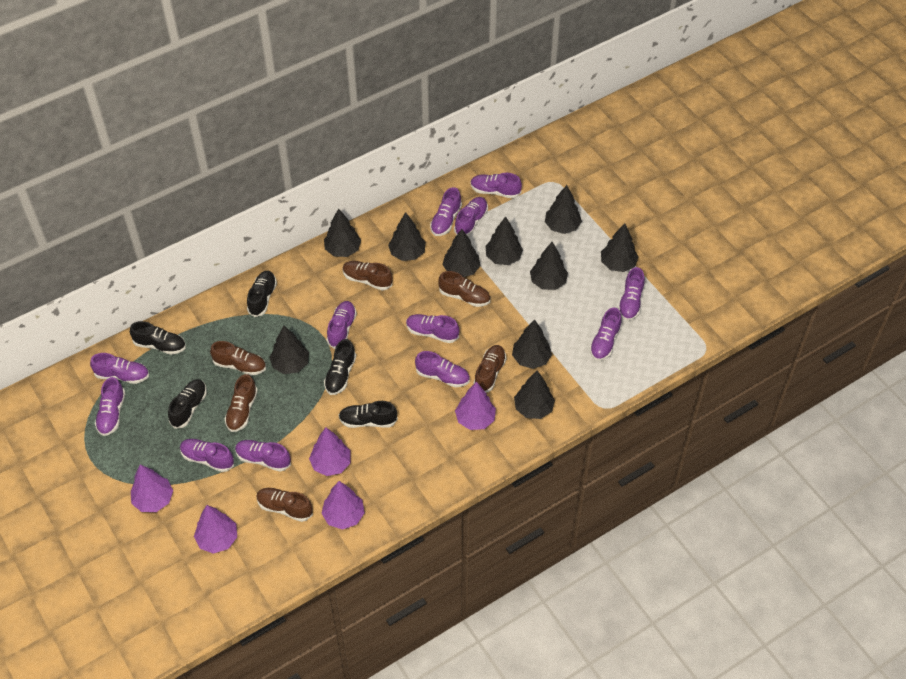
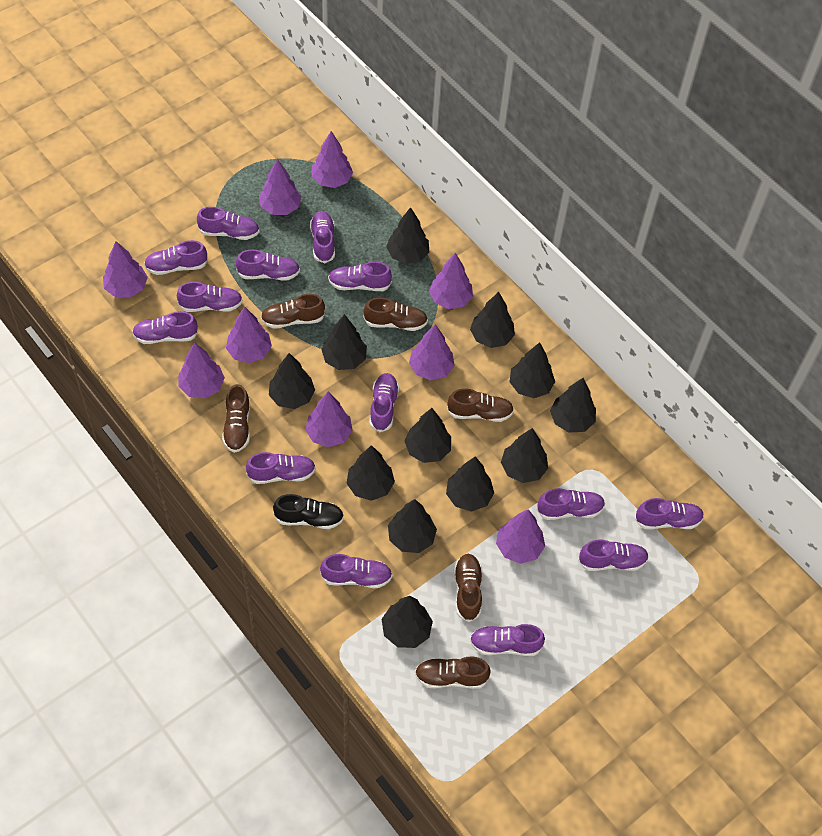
black shoe: 5 -> 1
black tree: 10 -> 12
purple shoe: 12 -> 14
purple tree: 5 -> 9

